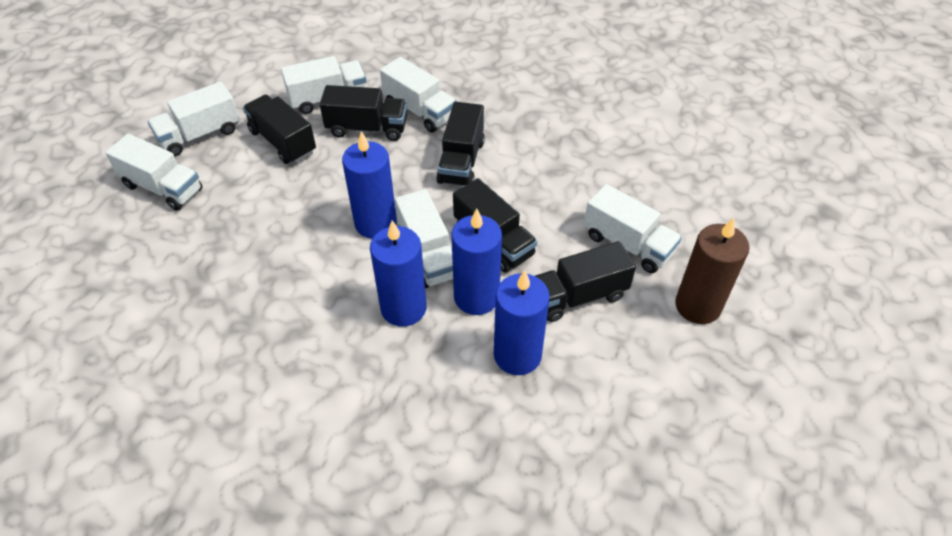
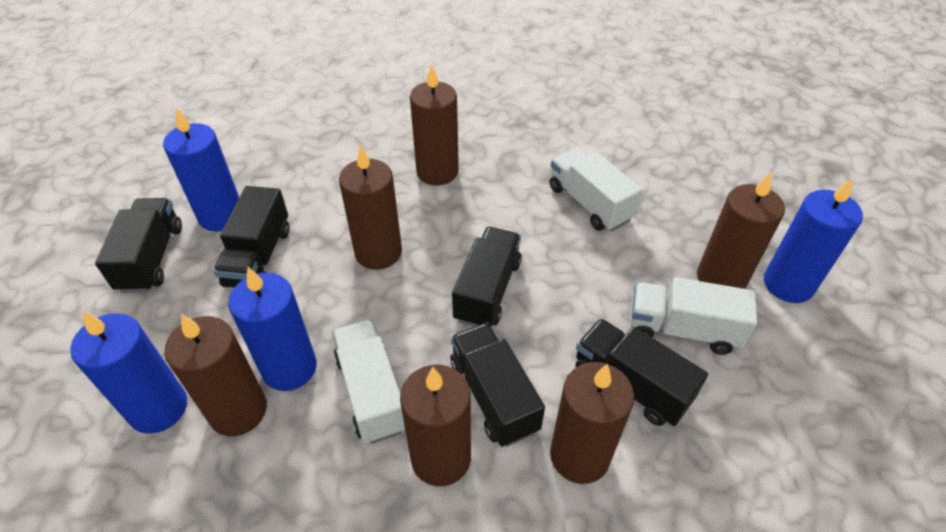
brown candle: 1 -> 6
white truck: 6 -> 3

